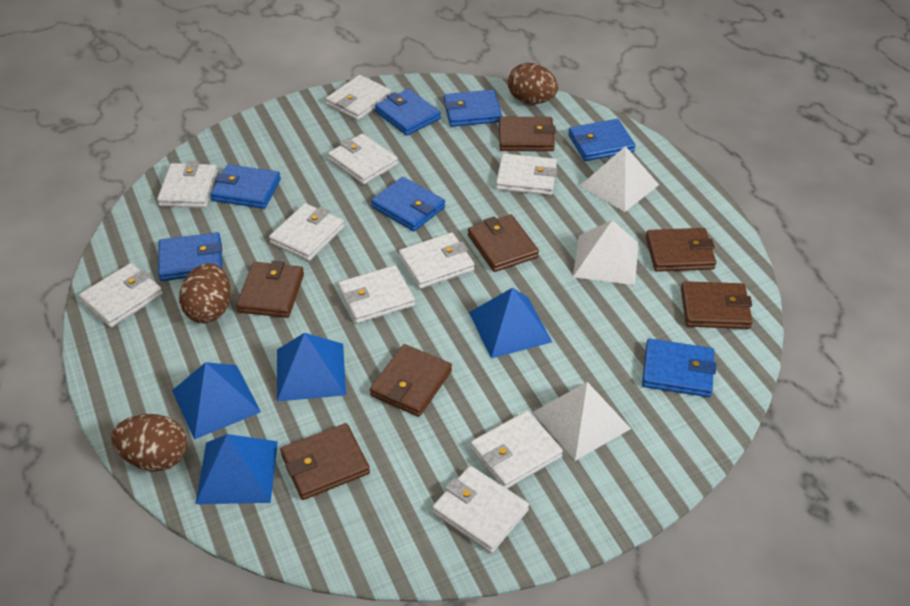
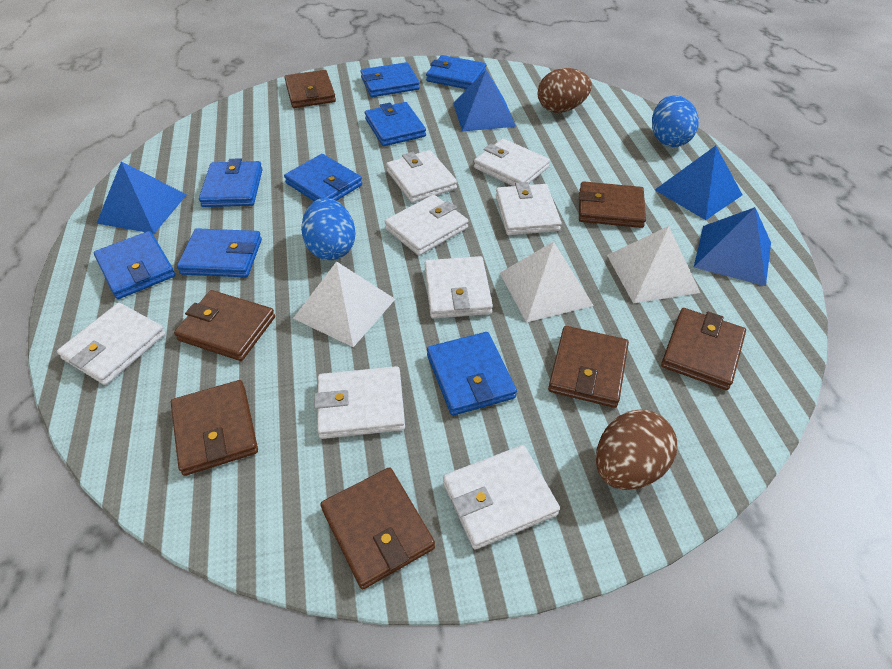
blue egg: 0 -> 2
blue wallet: 7 -> 8
brown egg: 3 -> 2
white wallet: 10 -> 8

